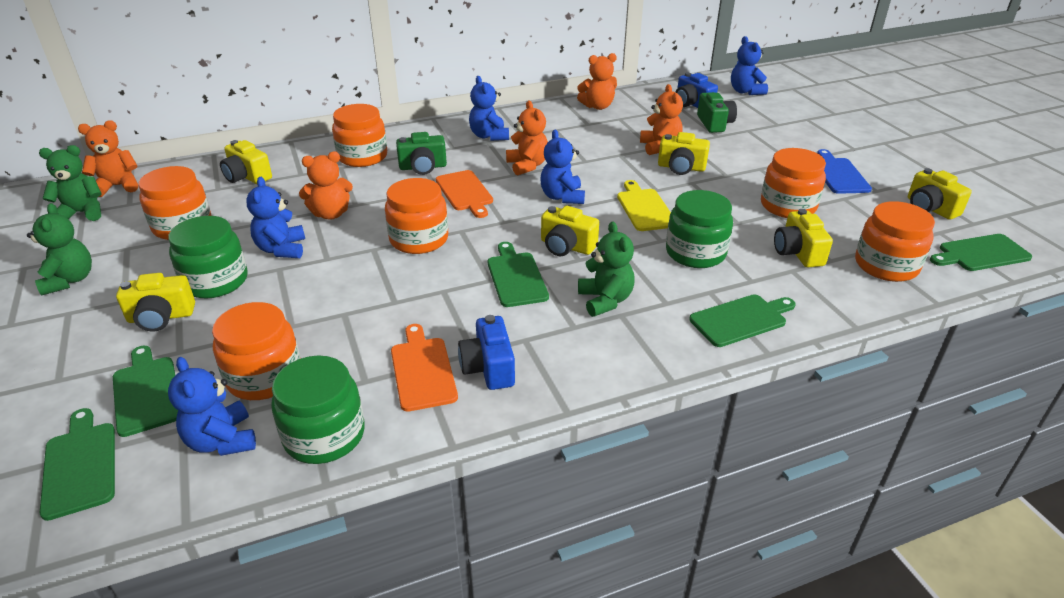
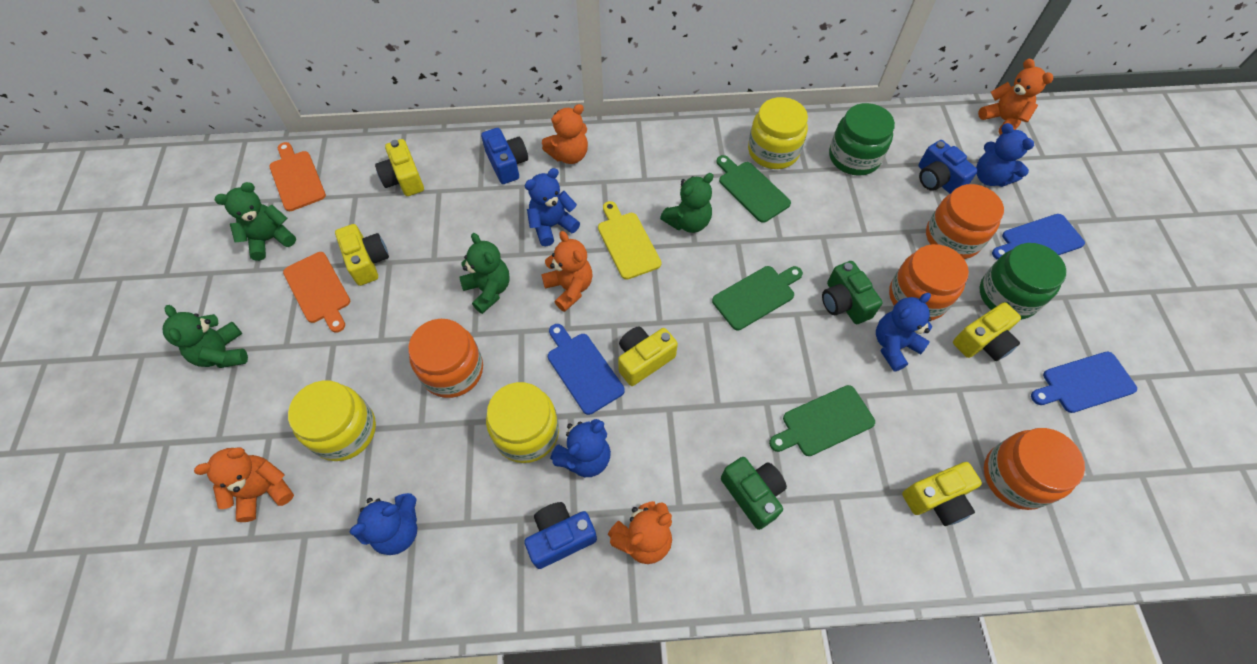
blue camera: 2 -> 3
blue cutting board: 1 -> 3
green cutting board: 5 -> 3
green jar: 3 -> 2
green teddy bear: 3 -> 4
orange jar: 6 -> 4
yellow camera: 6 -> 5
yellow jar: 0 -> 3

